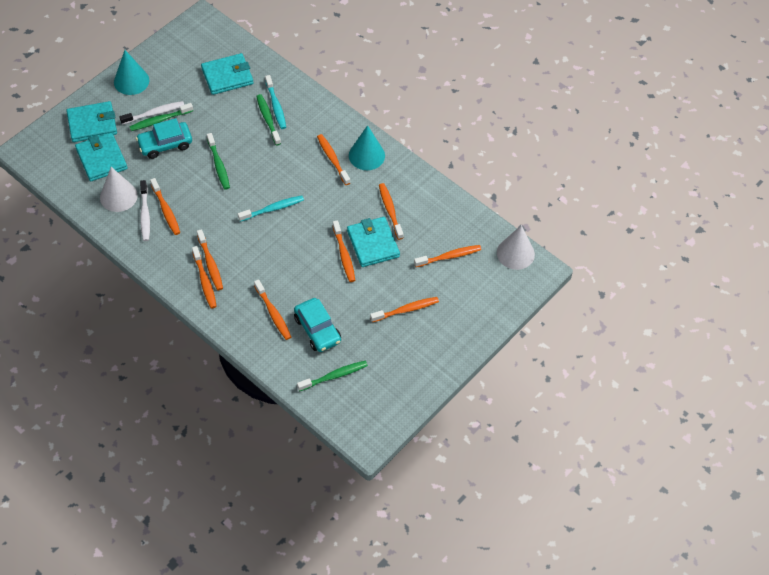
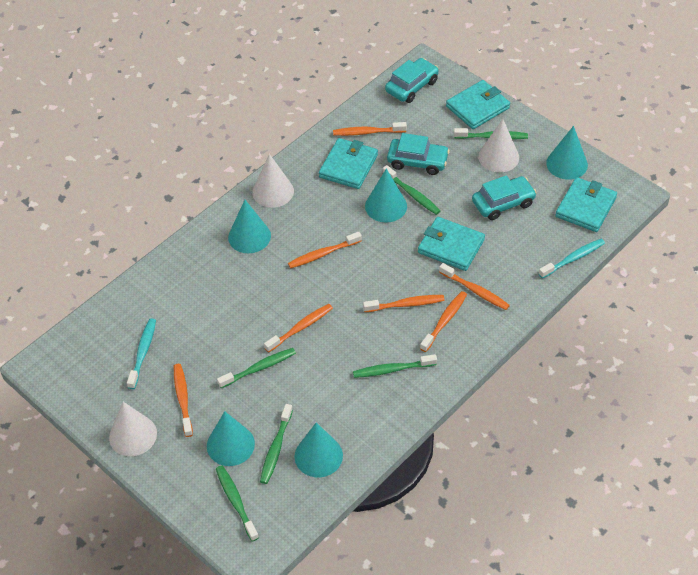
green toothbrush: 4 -> 6
orange toothbrush: 9 -> 7
turquoise car: 2 -> 3
turquoise cone: 2 -> 5
white cone: 2 -> 3
white toothbrush: 2 -> 0

